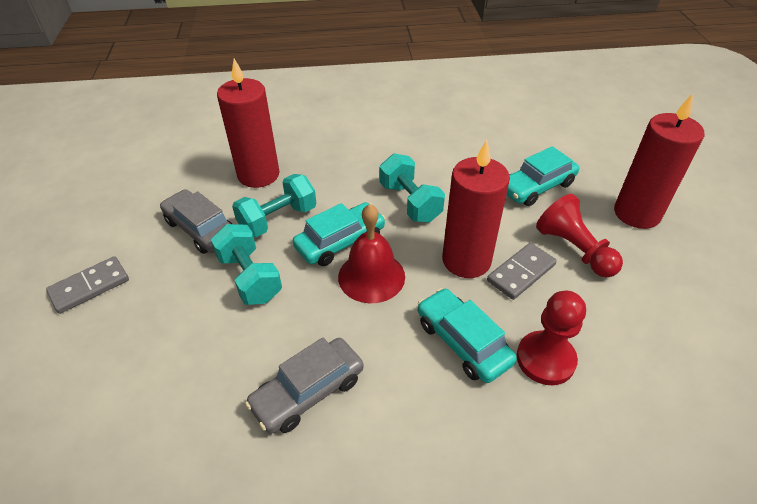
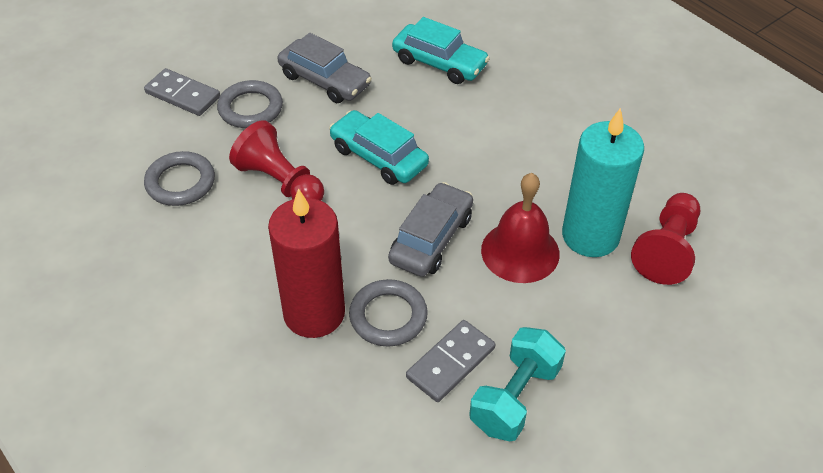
grey ring: 0 -> 3
red candle: 3 -> 1
turquoise candle: 0 -> 1
turquoise car: 3 -> 2
turquoise dumbbell: 3 -> 1

